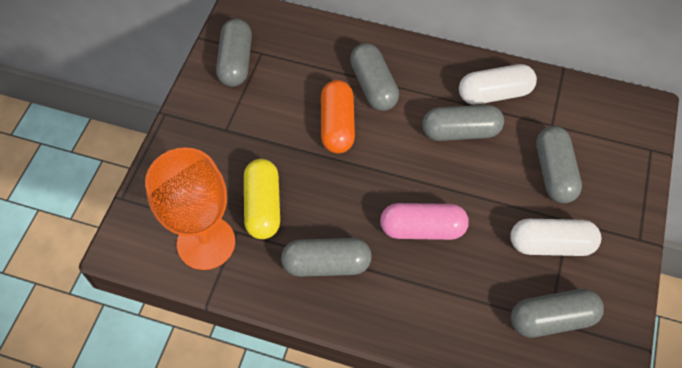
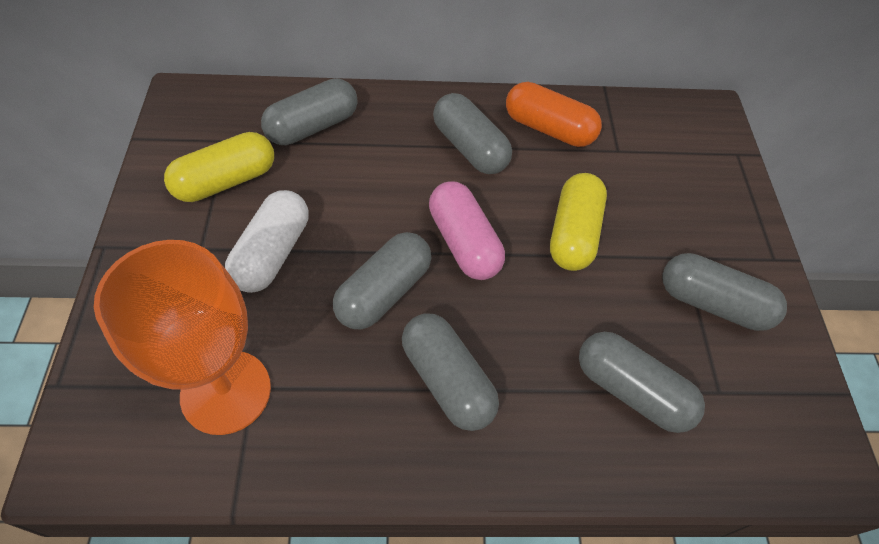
white capsule: 2 -> 1
yellow capsule: 1 -> 2

